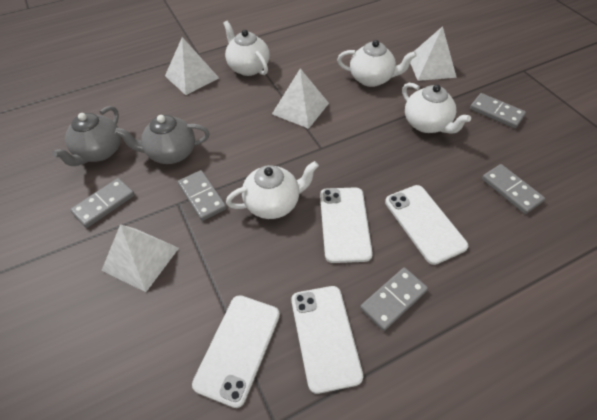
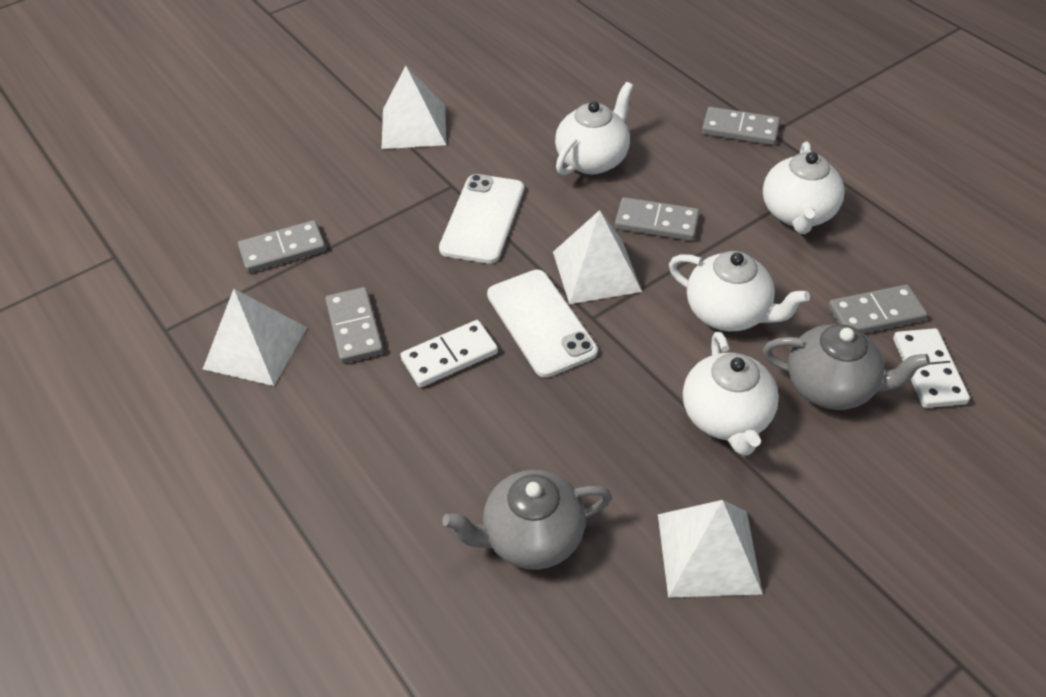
white domino: 0 -> 2
white phone: 4 -> 2

